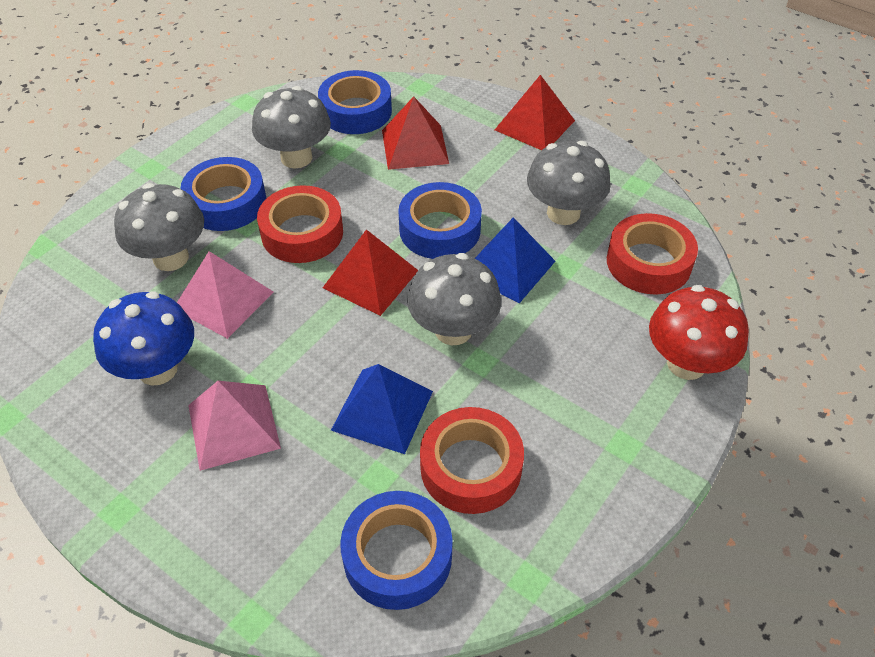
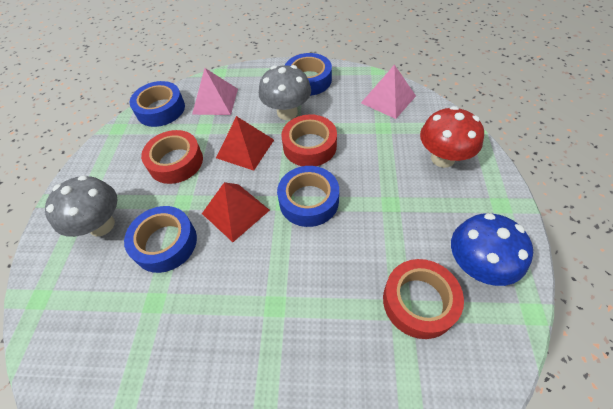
blue pyramid: 2 -> 0
grey mushroom: 4 -> 2
red pyramid: 3 -> 2

